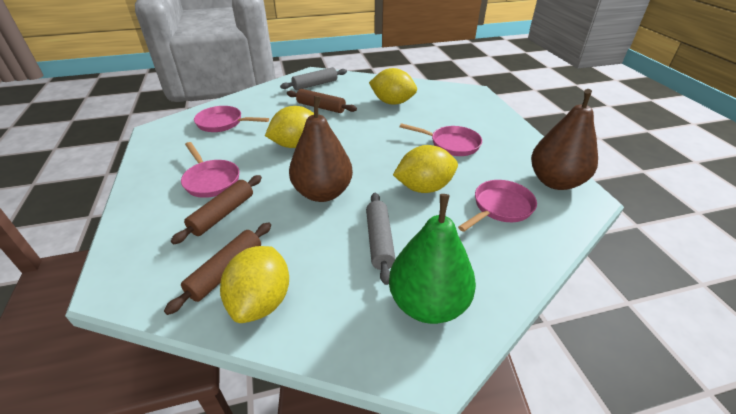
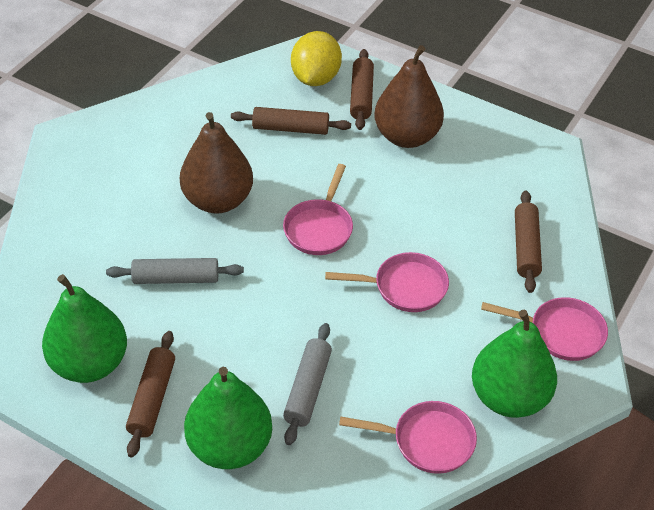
brown rolling pin: 3 -> 4
green pear: 1 -> 3
yellow lemon: 4 -> 1

